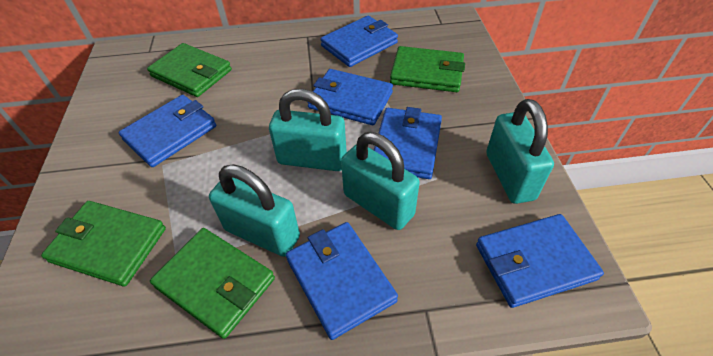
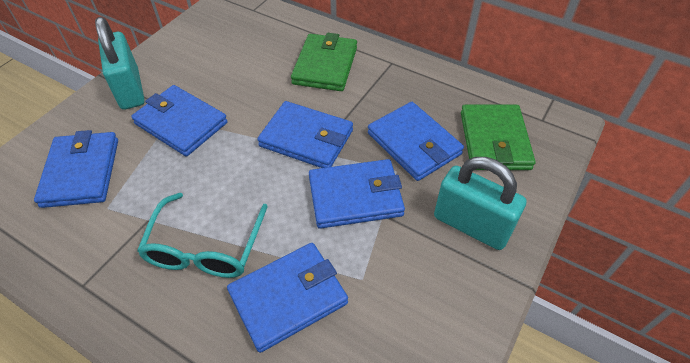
green wallet: 4 -> 2
turquoise glasses: 0 -> 1
turquoise padlock: 4 -> 2

